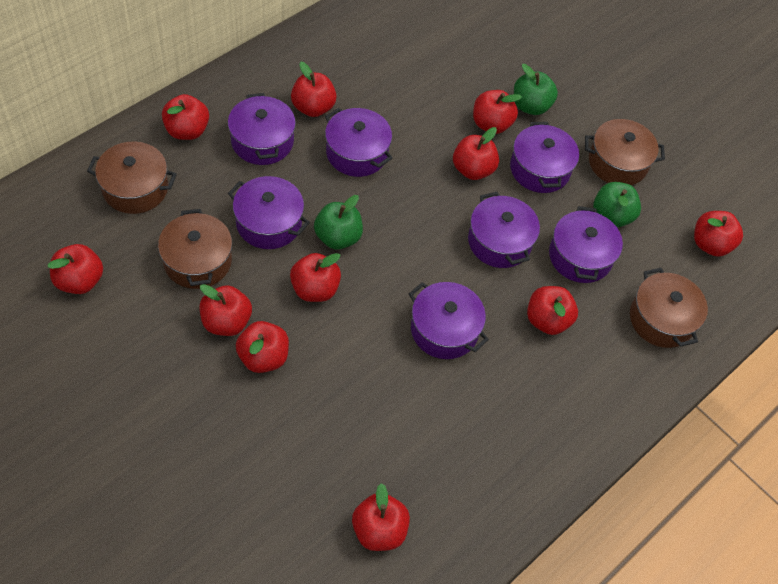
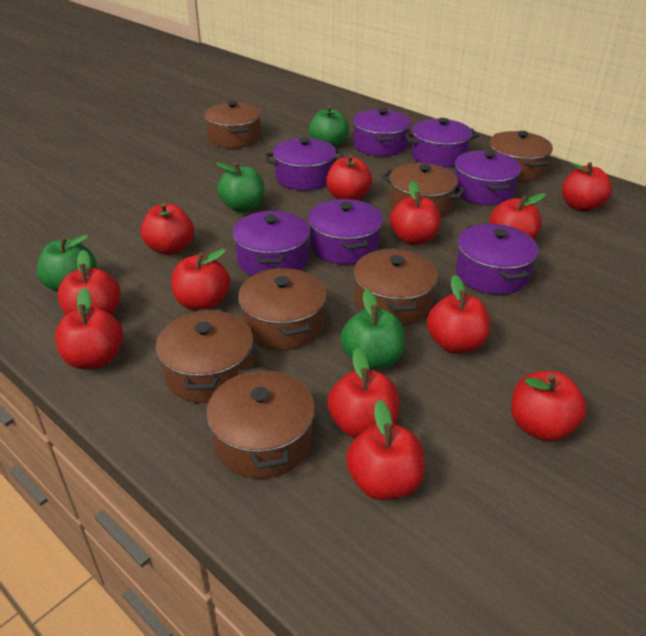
brown pot: 4 -> 7
green apple: 3 -> 4
red apple: 11 -> 12

